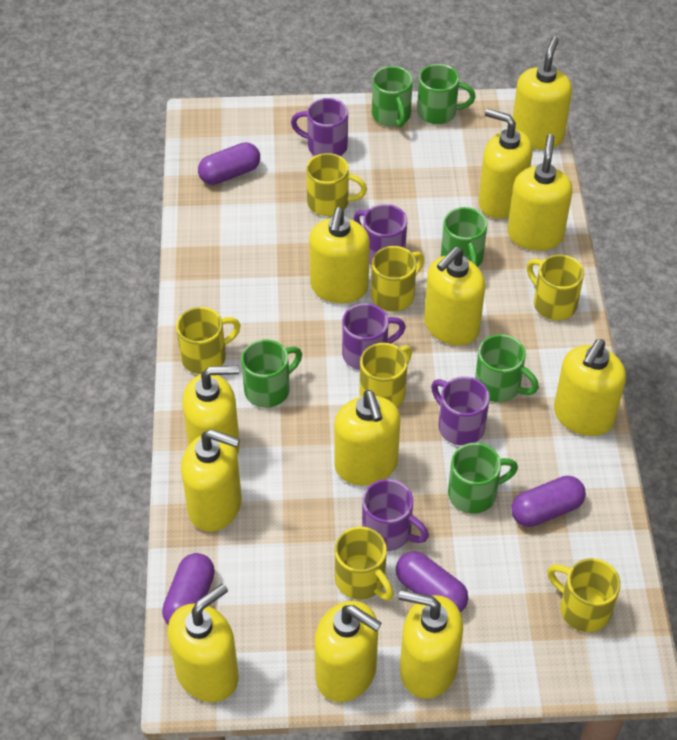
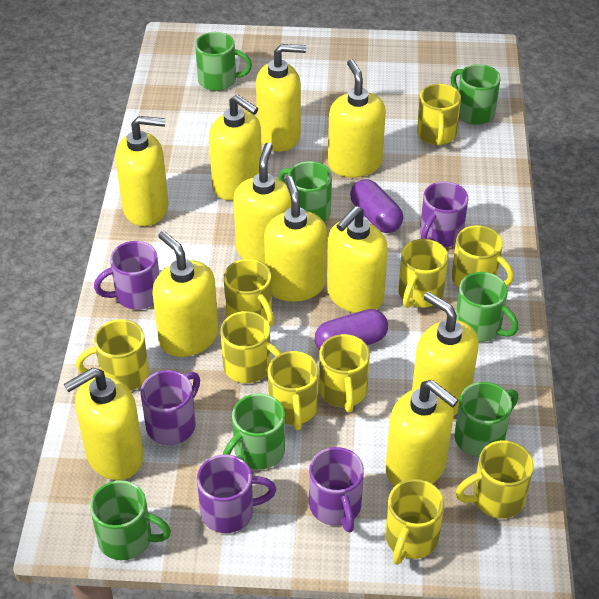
green mug: 6 -> 7
purple capsule: 4 -> 2
yellow mug: 7 -> 10
yellow soap dispenser: 12 -> 11

